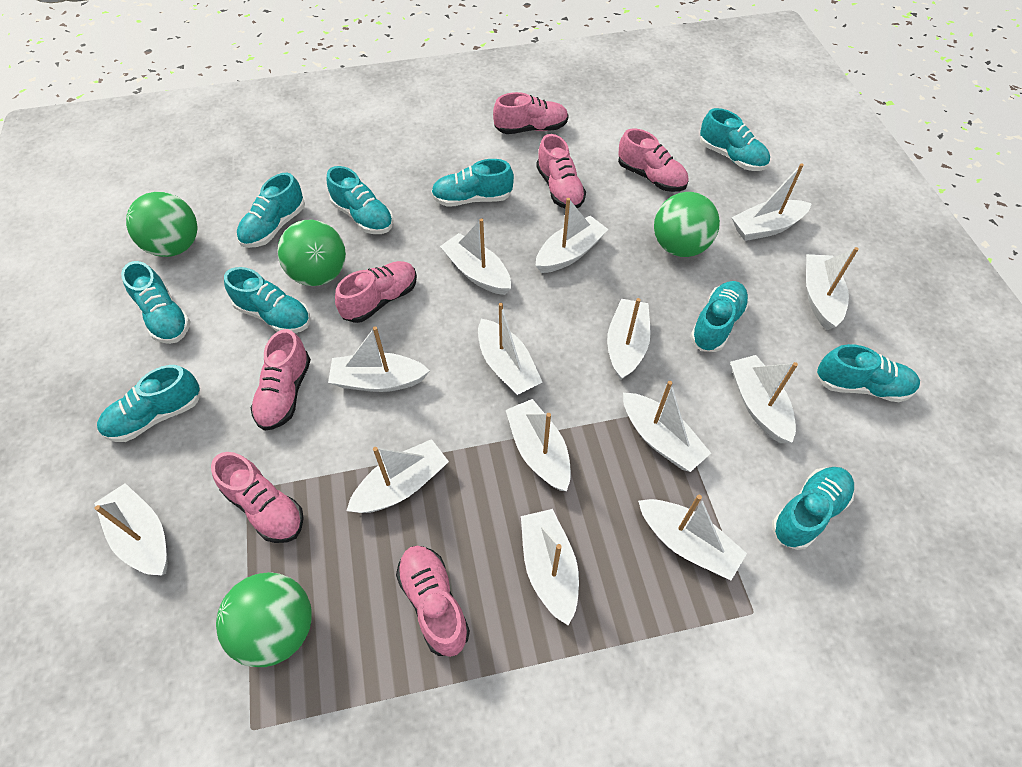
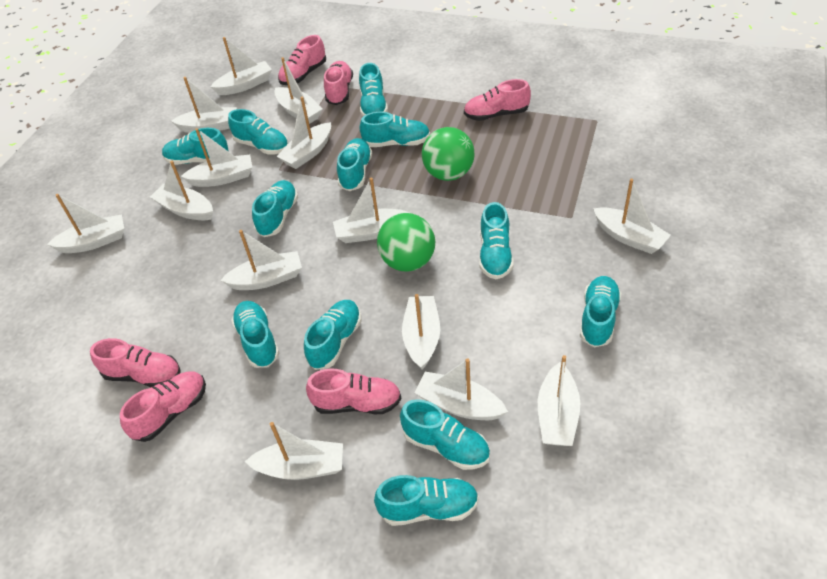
green ball: 4 -> 2
pink shoe: 7 -> 6
turquoise shoe: 10 -> 12

